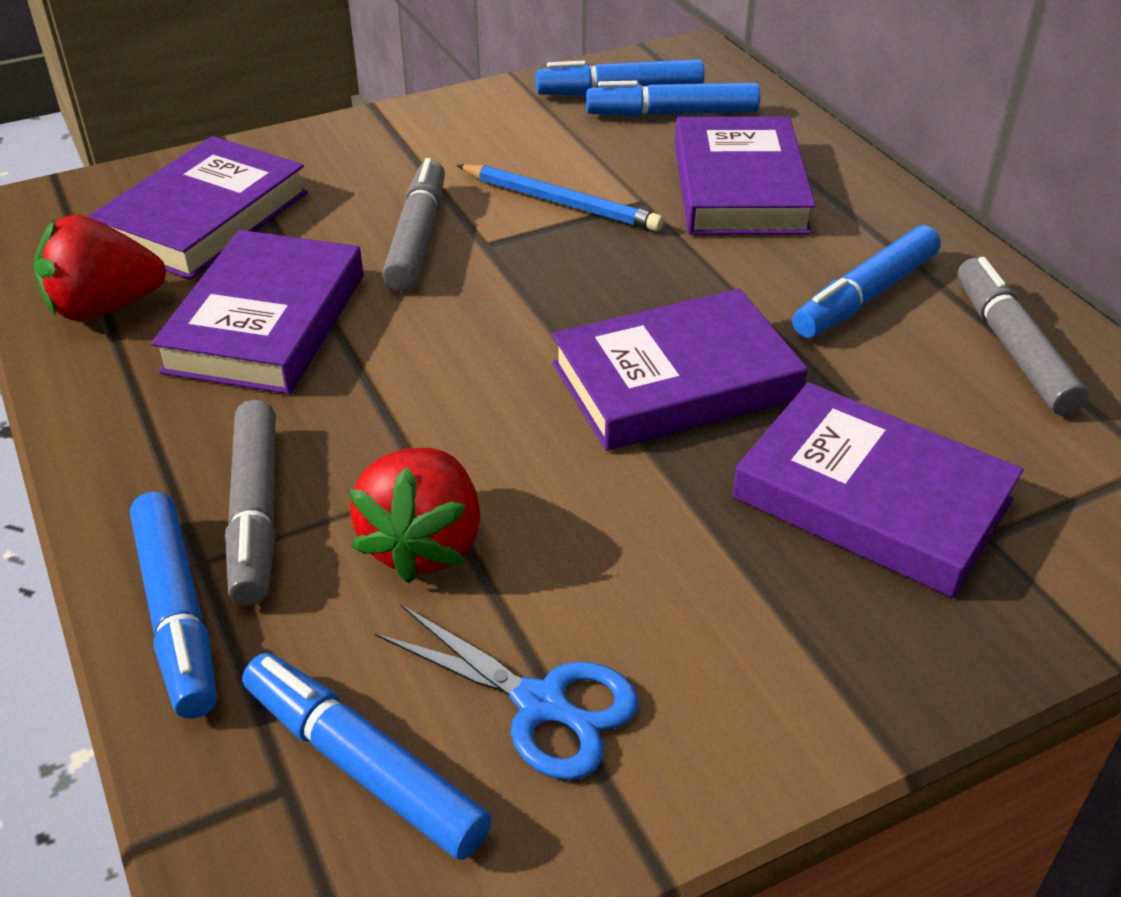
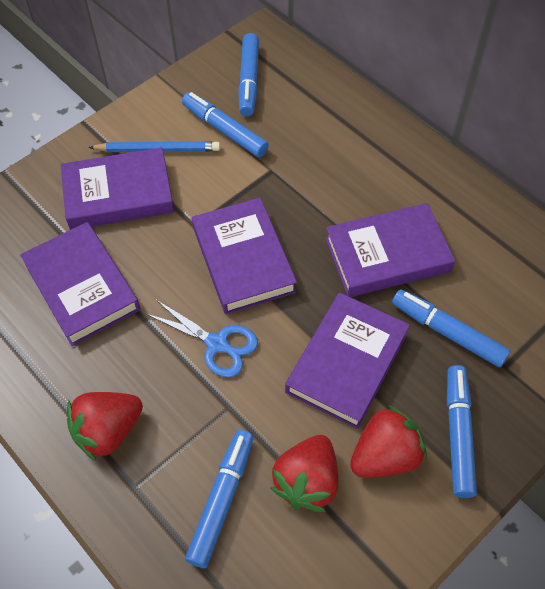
grey marker: 3 -> 0
red strawberry: 2 -> 3

